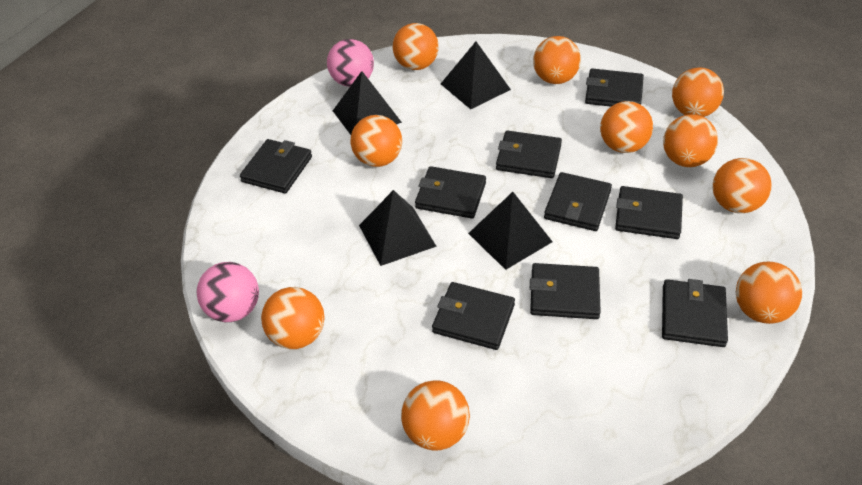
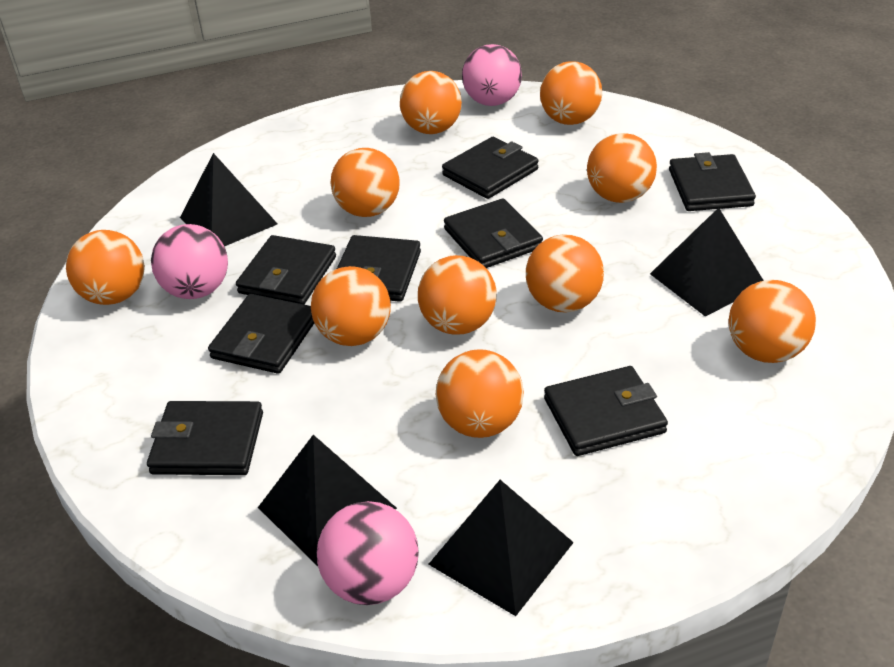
black wallet: 9 -> 8
pink ball: 2 -> 3

